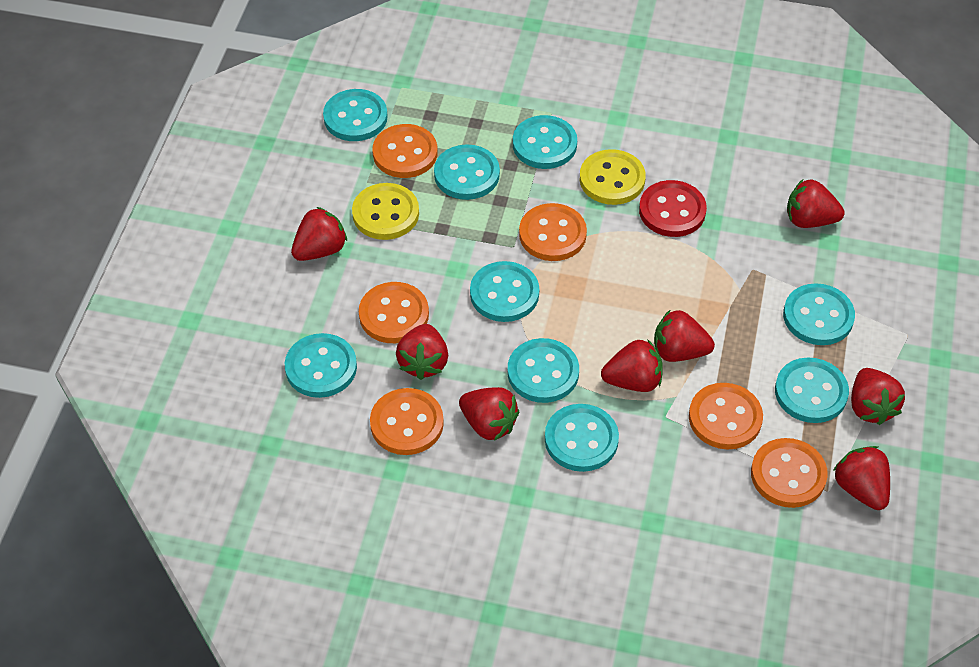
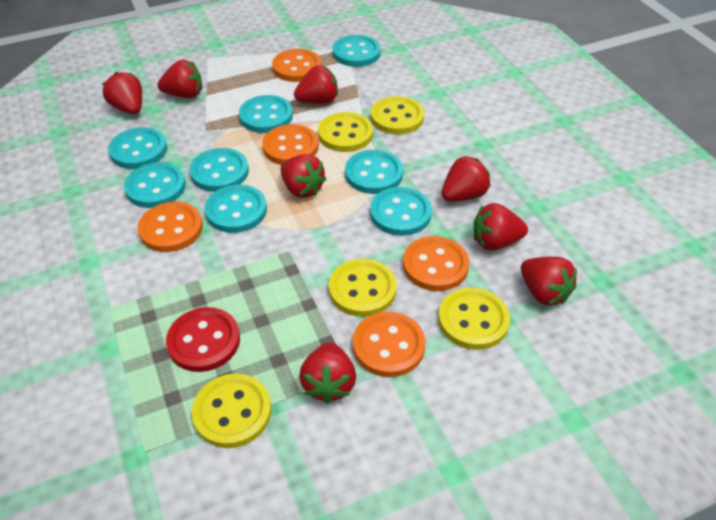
orange button: 6 -> 5
turquoise button: 9 -> 8
yellow button: 2 -> 5

